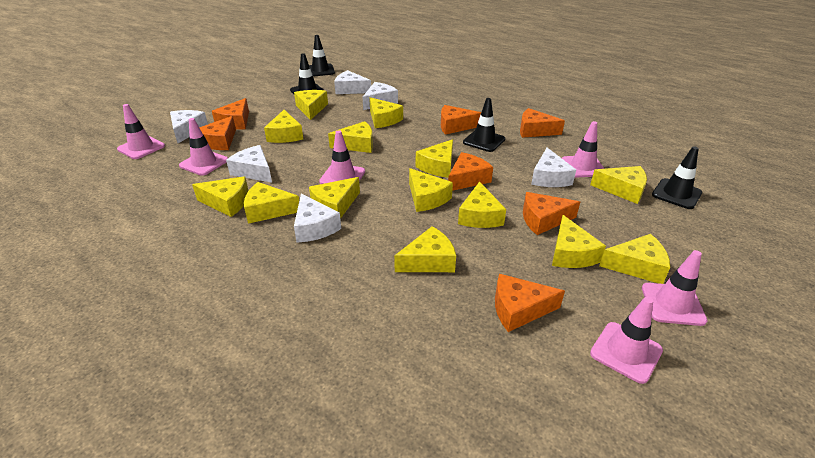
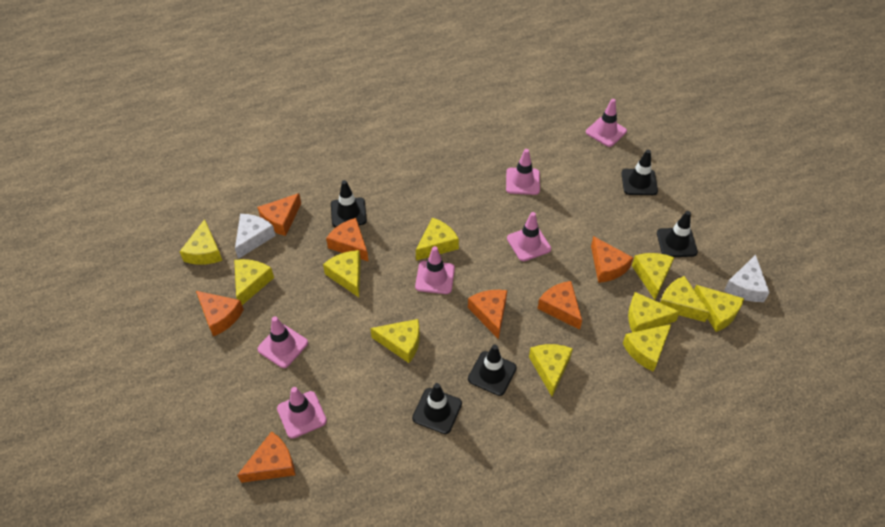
black traffic cone: 4 -> 5
white cheese: 6 -> 2
yellow cheese: 14 -> 11

